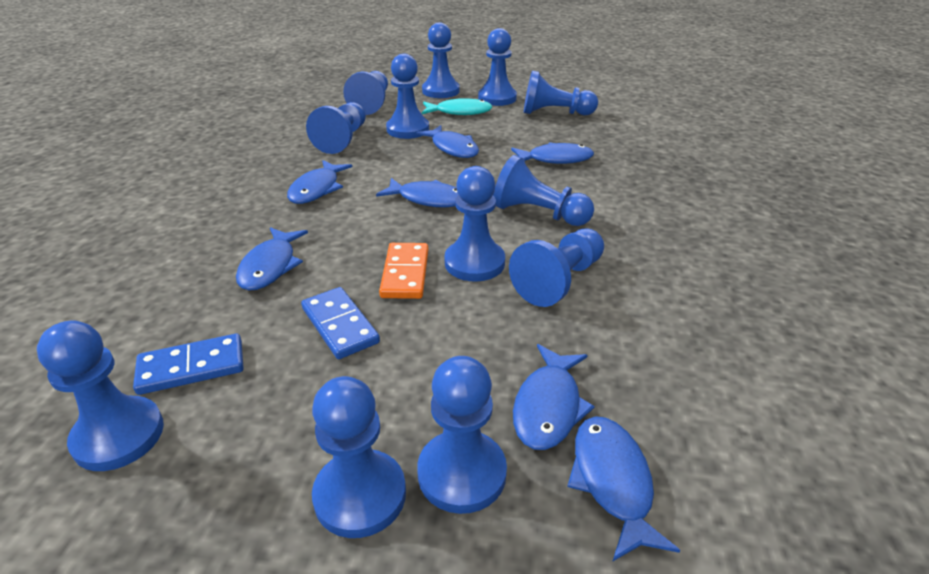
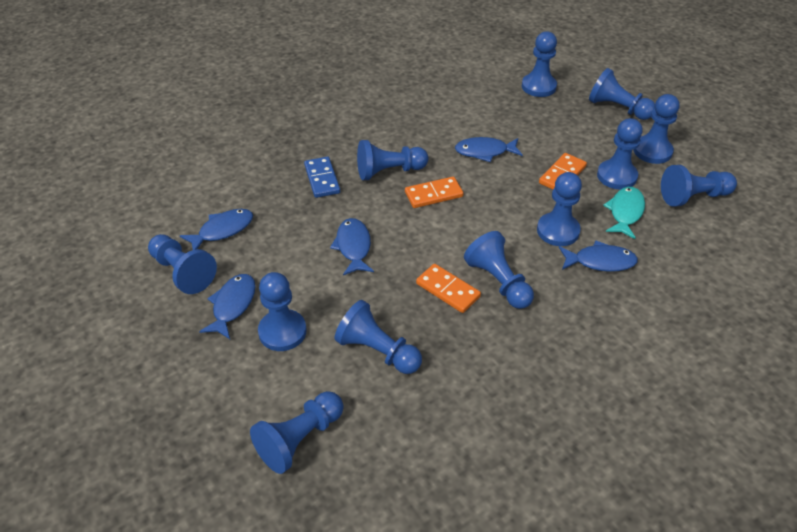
blue domino: 2 -> 1
blue fish: 7 -> 5
orange domino: 1 -> 3

